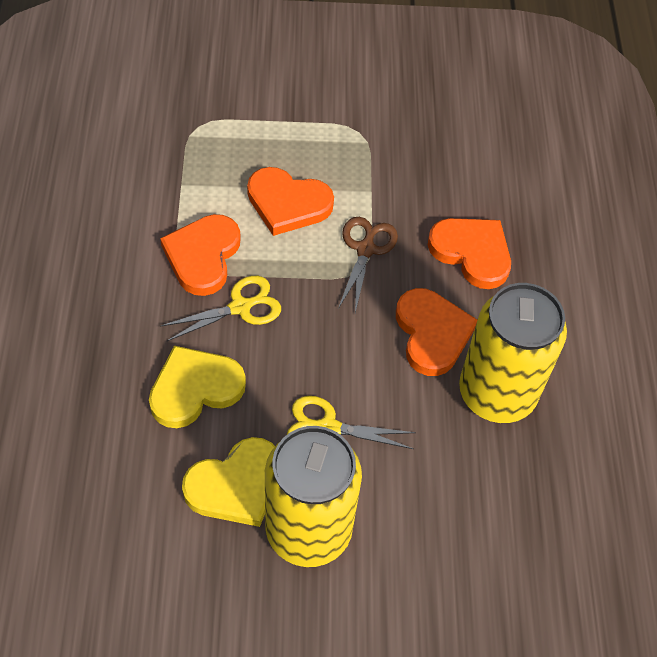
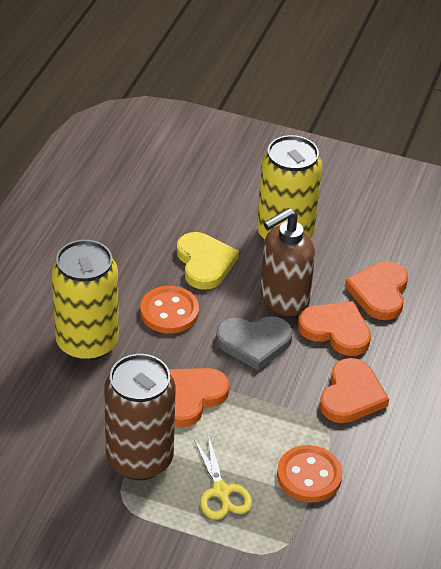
brown can: 0 -> 1
brown scissors: 1 -> 0
brown soap dispenser: 0 -> 1
grey heart: 0 -> 1
orange button: 0 -> 2
yellow heart: 2 -> 1
yellow scissors: 2 -> 1

